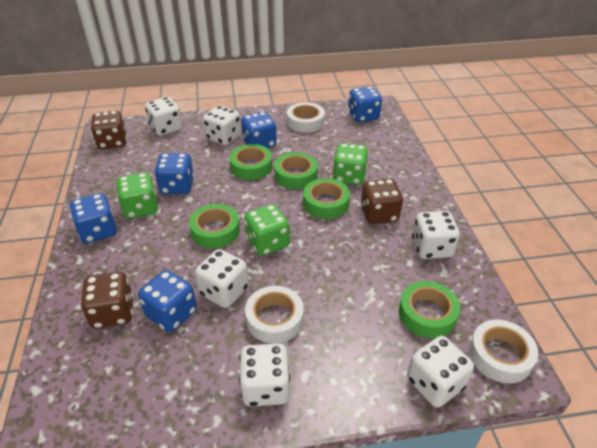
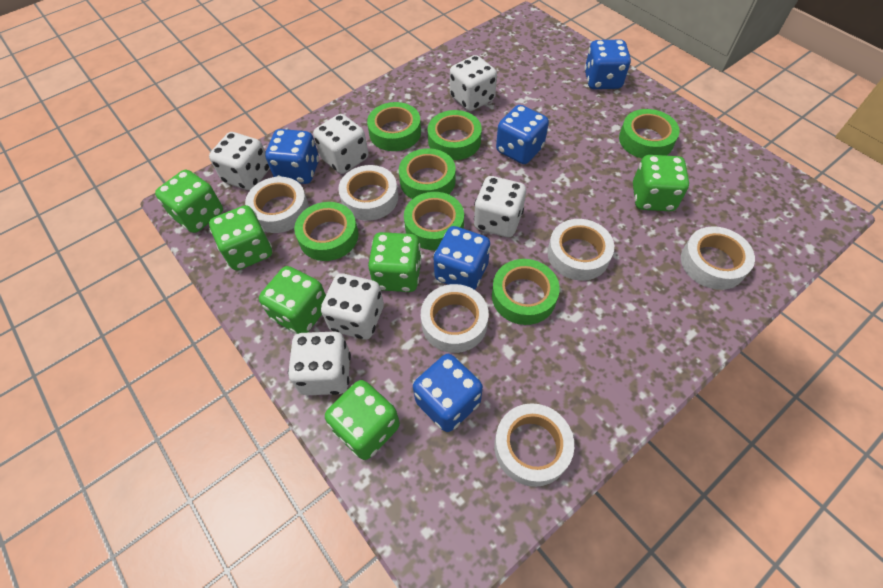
brown dice: 3 -> 0
green dice: 3 -> 6
green tape: 5 -> 7
white tape: 3 -> 6

